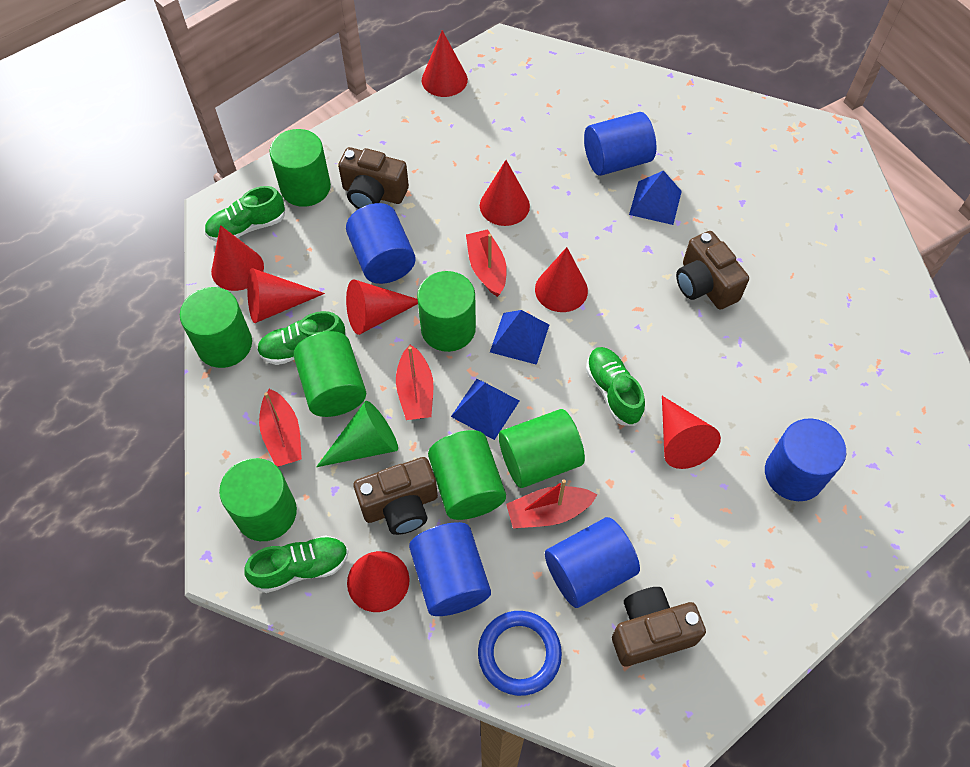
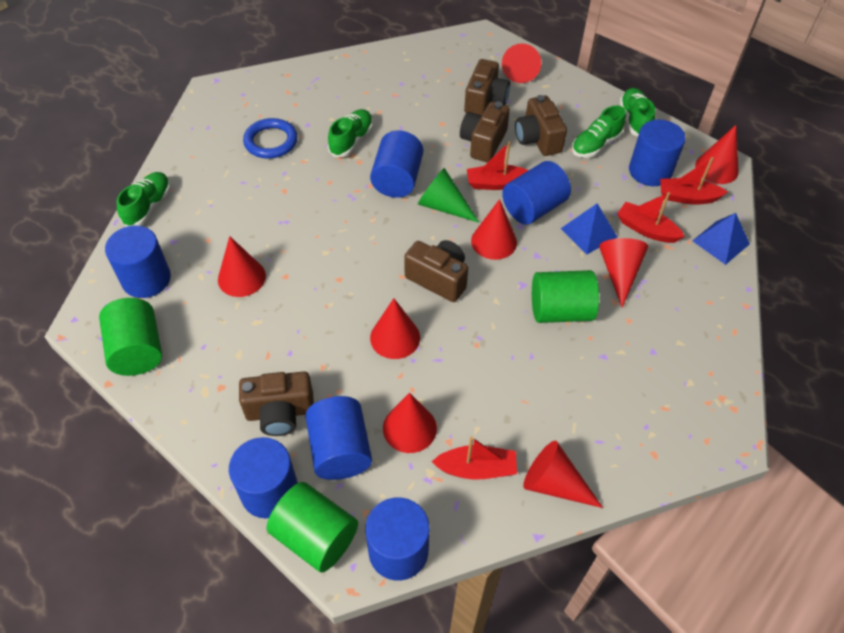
blue cylinder: 5 -> 7
blue pyramid: 3 -> 2
brown camera: 4 -> 5
green cylinder: 7 -> 3

